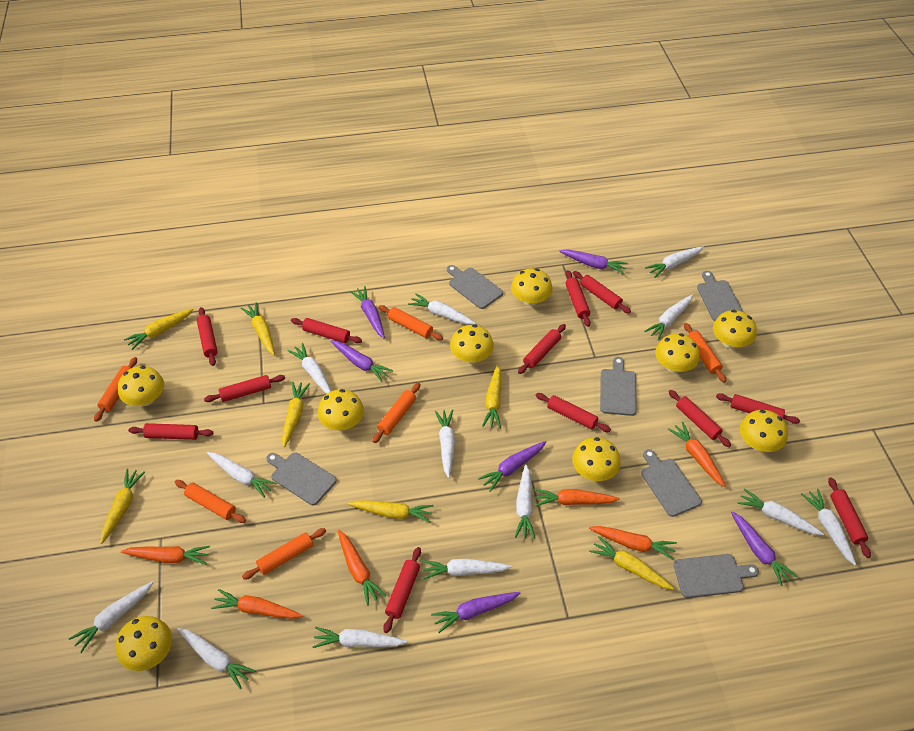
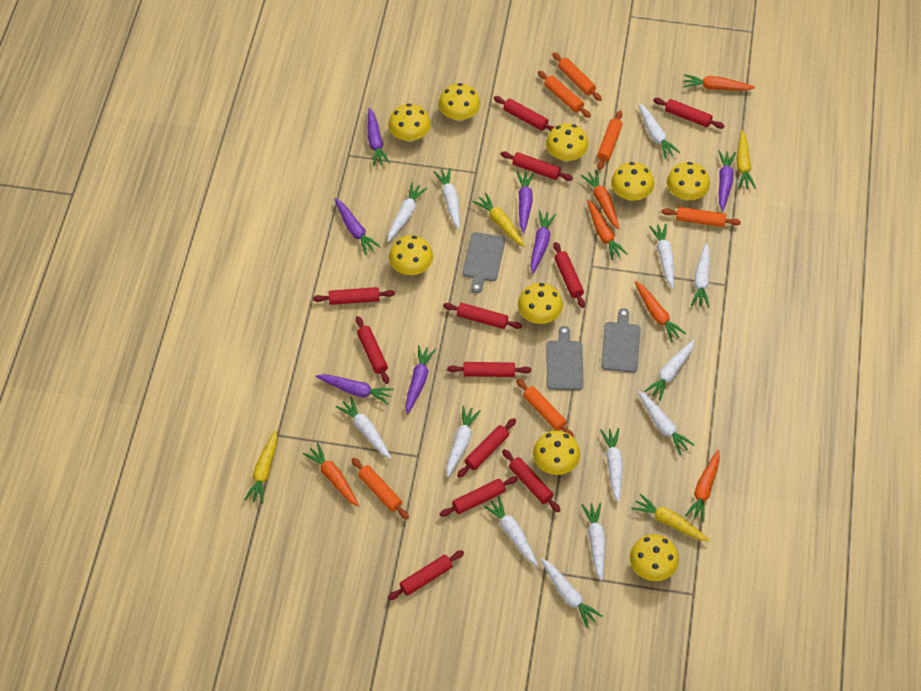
grey cutting board: 6 -> 3
purple carrot: 6 -> 7
yellow carrot: 7 -> 4

